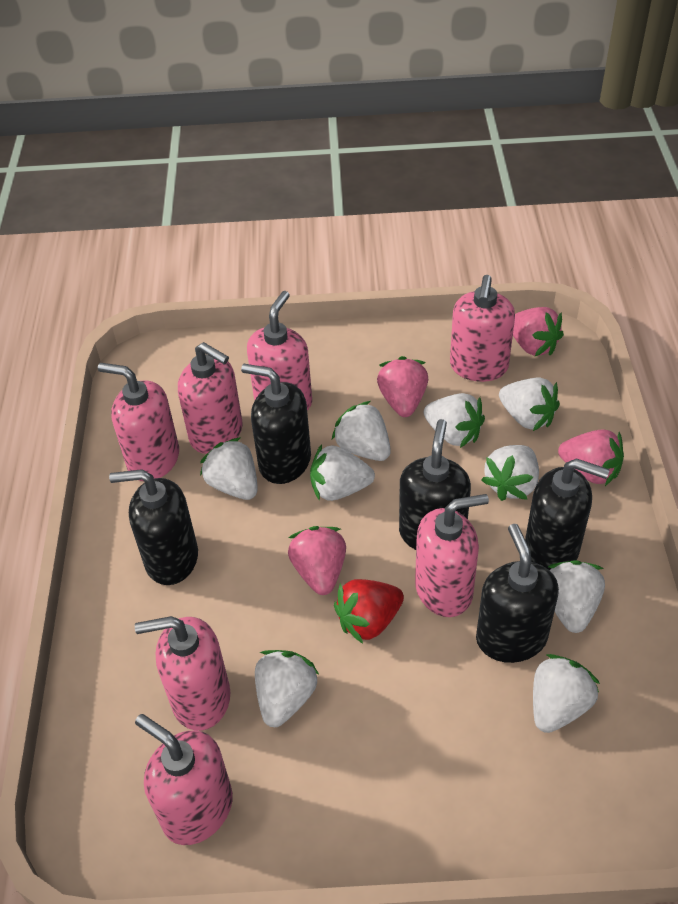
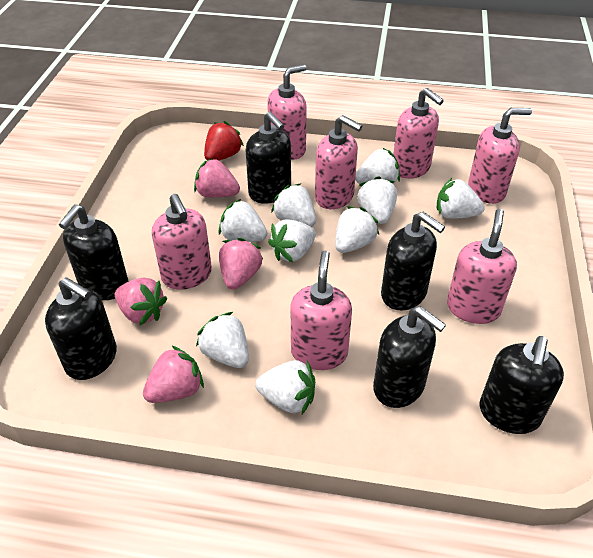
black soap dispenser: 5 -> 6

